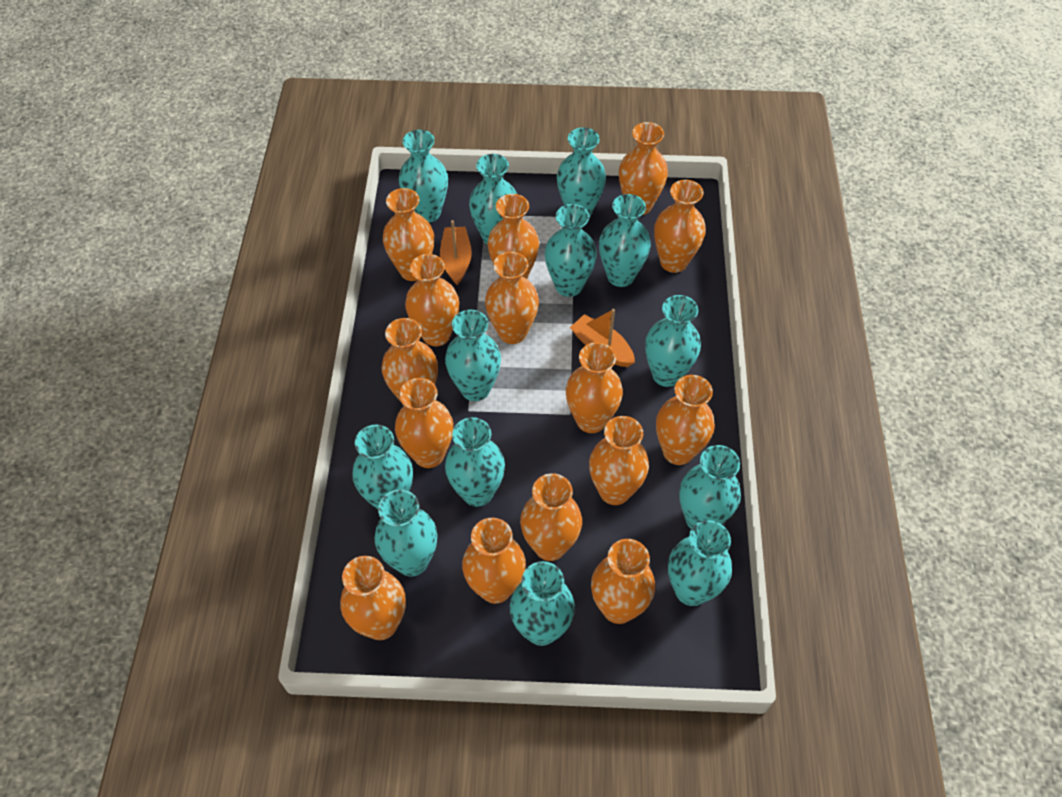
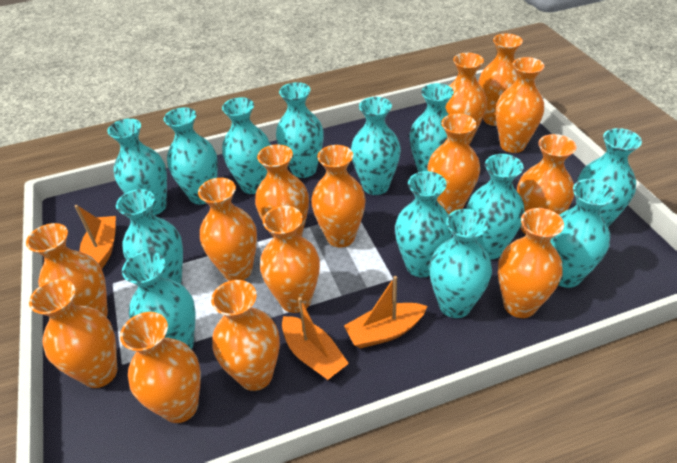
orange boat: 2 -> 3
orange vase: 15 -> 14

